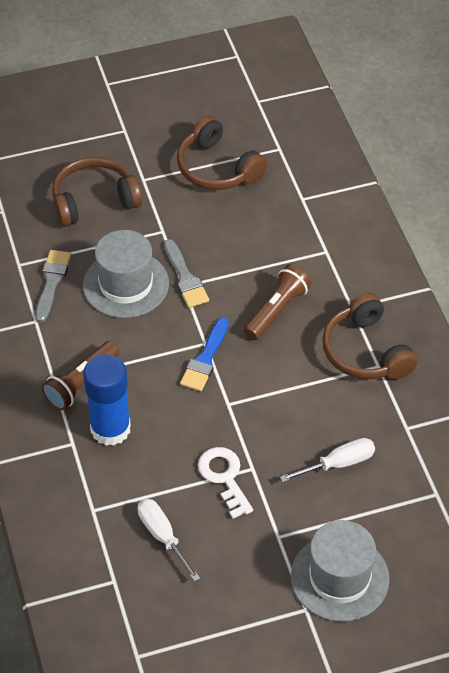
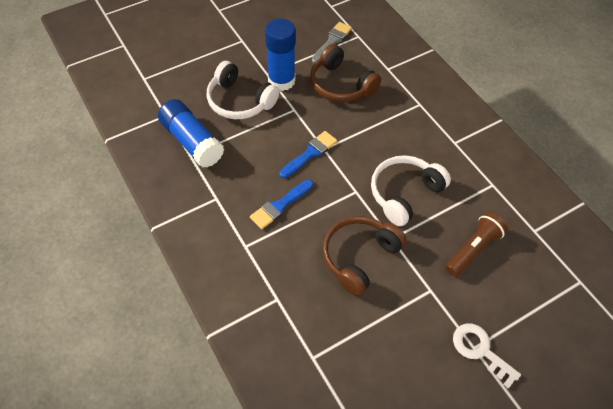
blue brush: 1 -> 2
blue glue stick: 1 -> 2
brown flashlight: 2 -> 1
brown headphones: 3 -> 2
grey brush: 2 -> 1
grey hat: 2 -> 0
white headphones: 0 -> 2
white screwdriver: 2 -> 0

